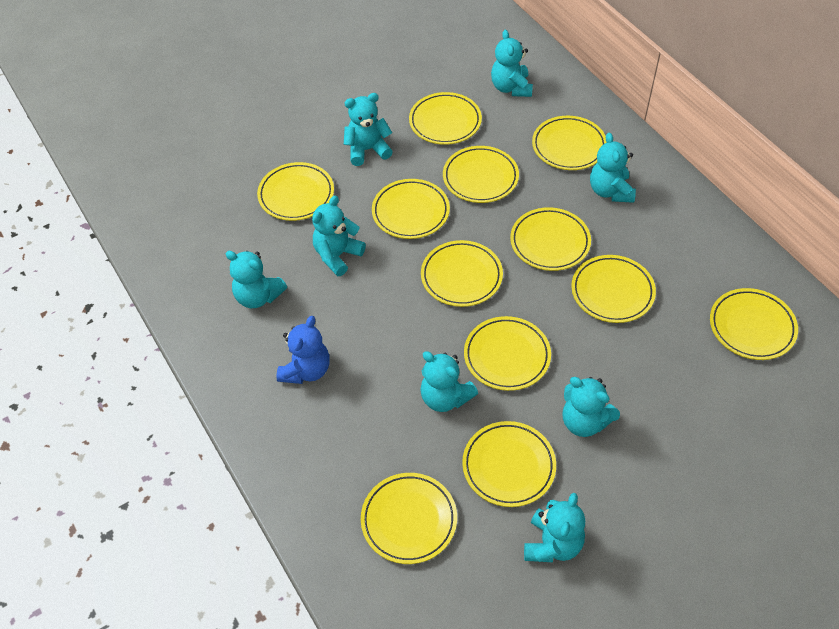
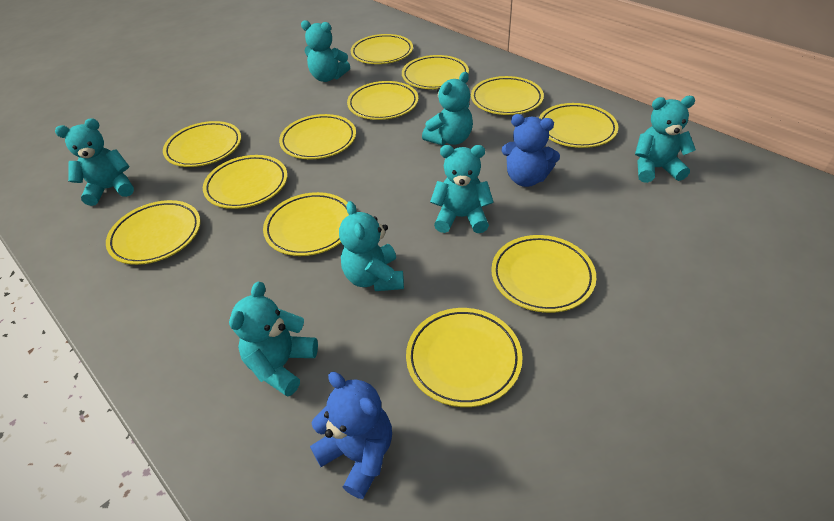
blue teddy bear: 1 -> 2
turquoise teddy bear: 8 -> 7

